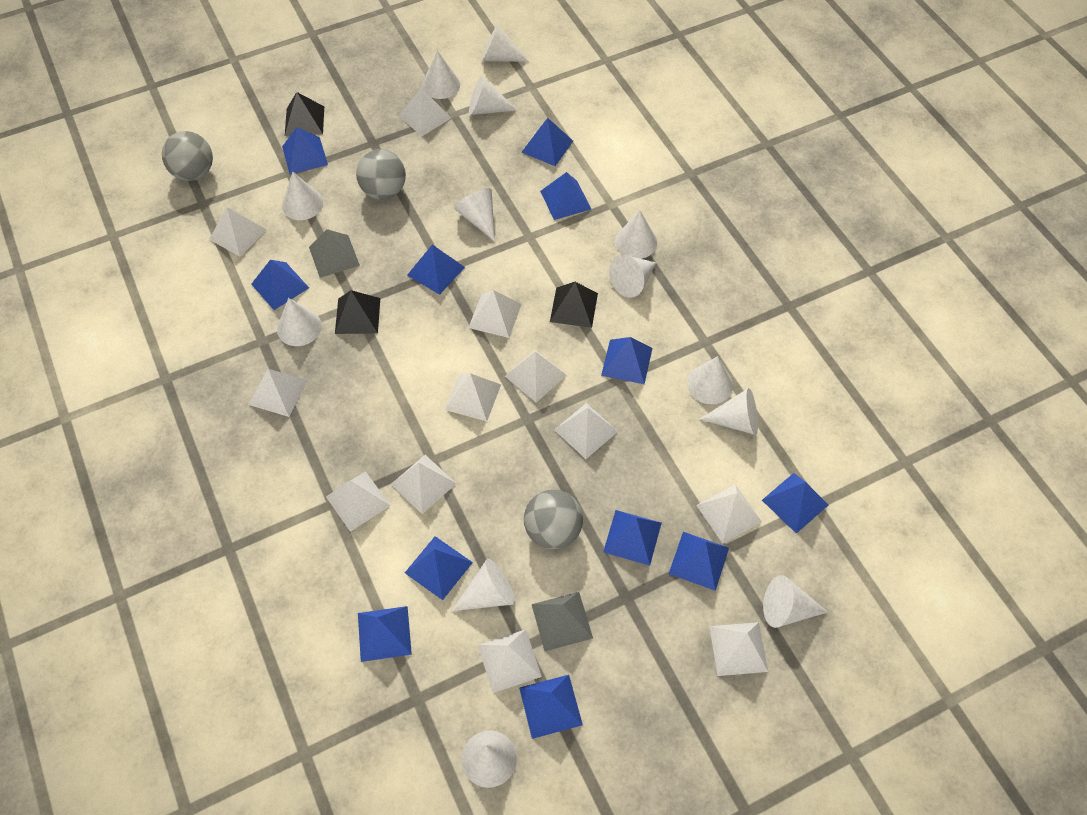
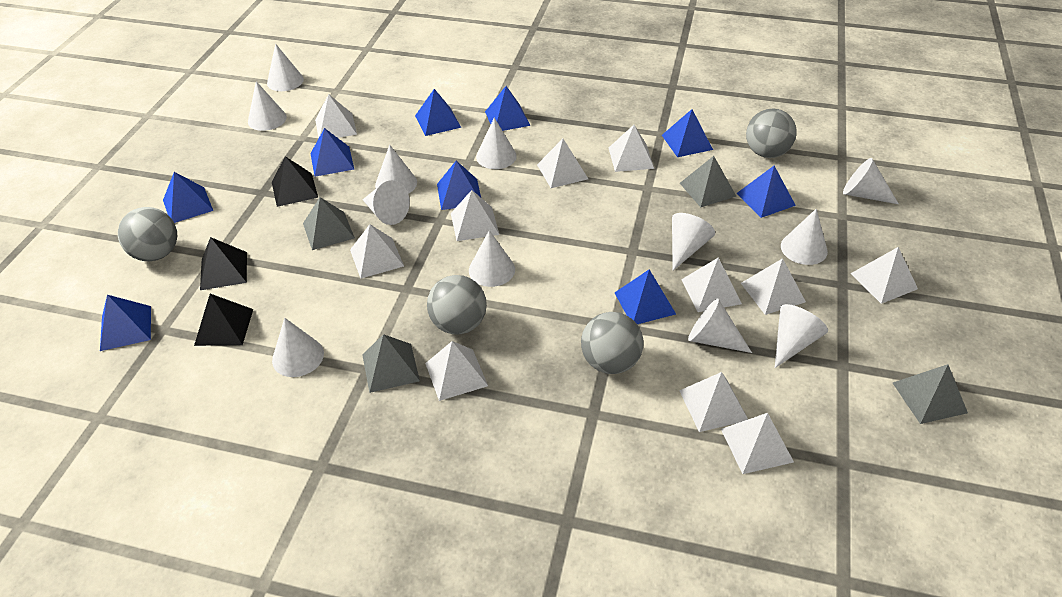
blue pyramid: 12 -> 9
grey ball: 3 -> 4
grey pyramid: 2 -> 4
white cone: 13 -> 12
white pyramid: 12 -> 11

